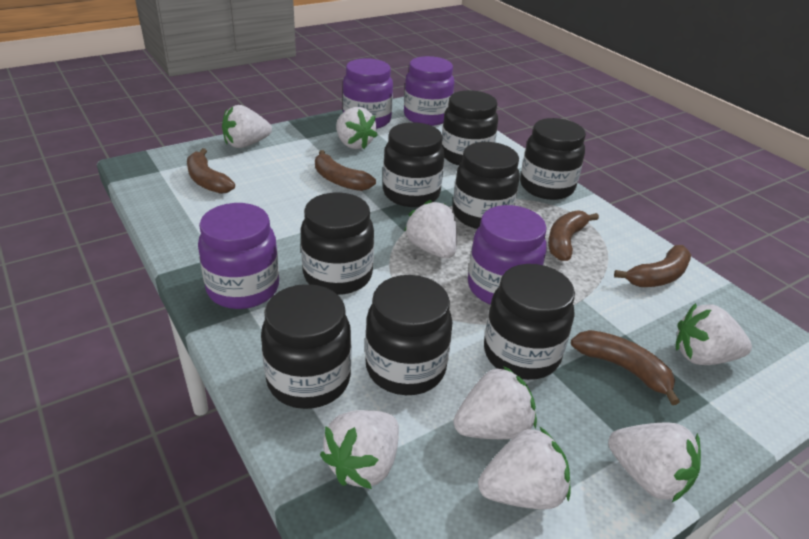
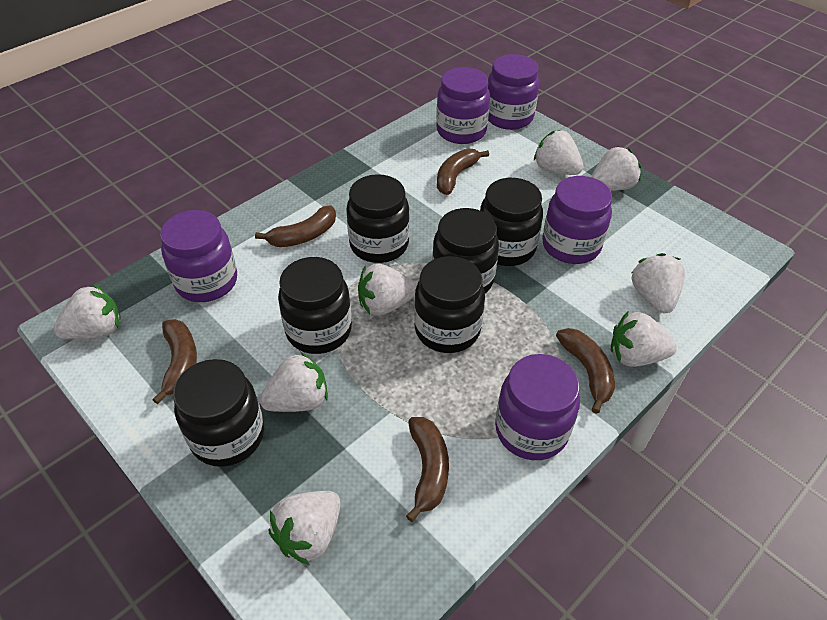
black jar: 8 -> 6
purple jar: 4 -> 5

